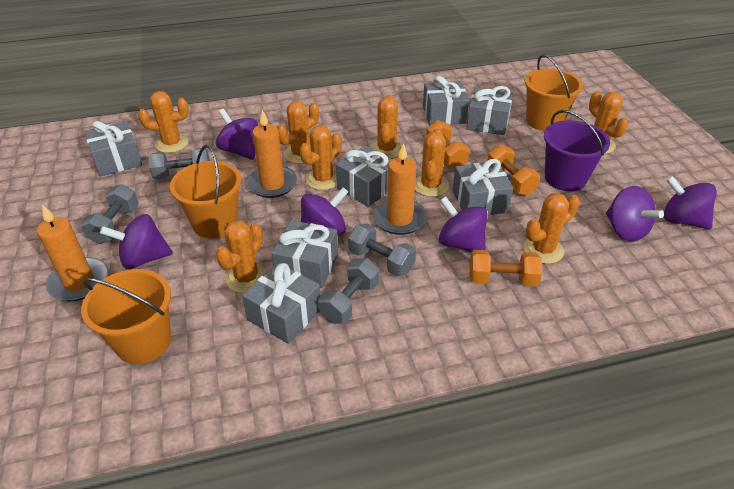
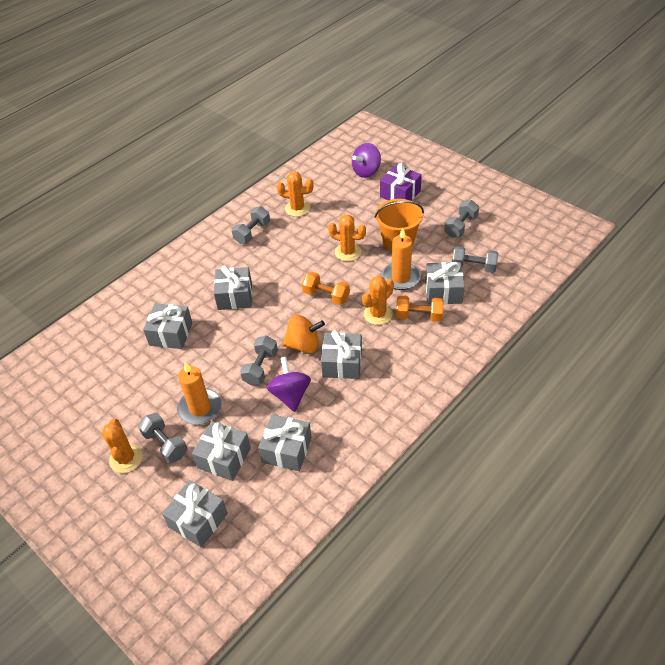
grey dumbbell: 4 -> 5
orange bucket: 3 -> 1
orange cactus: 8 -> 4
orange candle: 3 -> 2
orange dumbbell: 3 -> 2
orange spinning top: 0 -> 1
purple bucket: 1 -> 0
purple gift: 0 -> 1
purple spinning top: 6 -> 2

